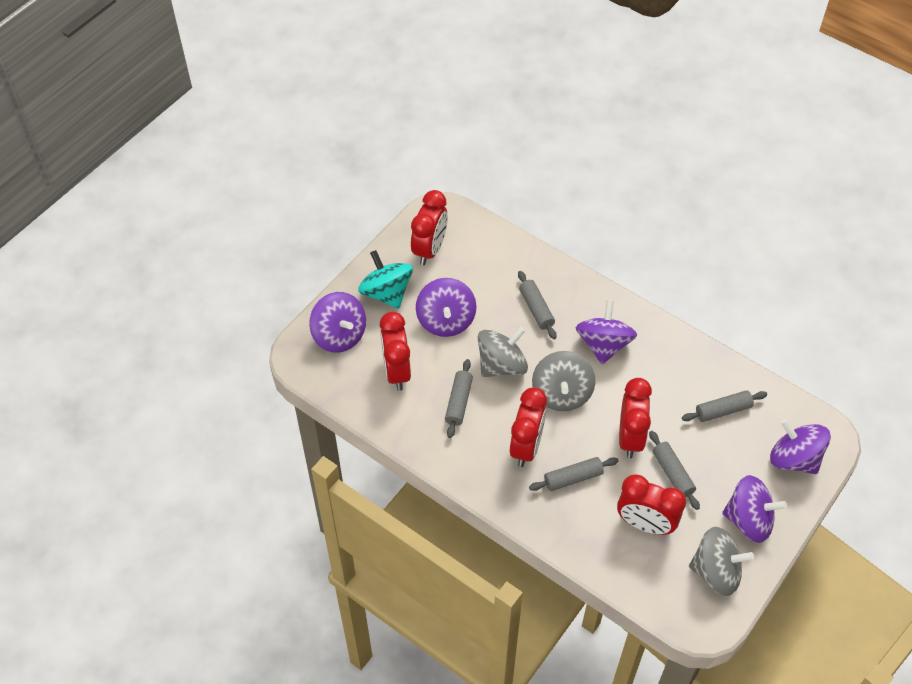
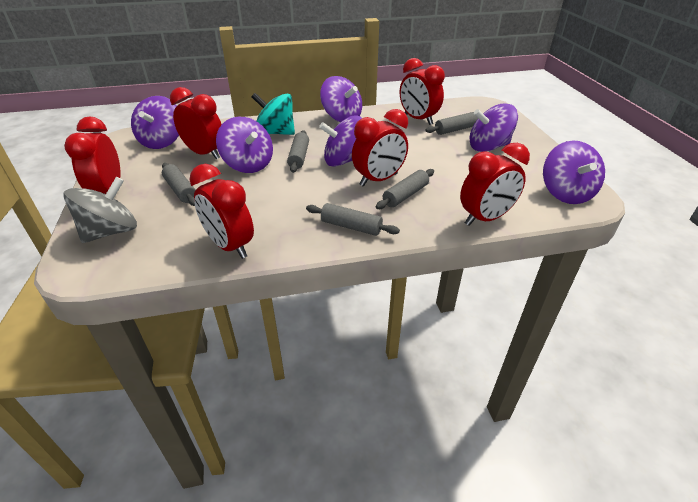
grey spinning top: 3 -> 1
purple spinning top: 5 -> 6
red clock: 5 -> 6

